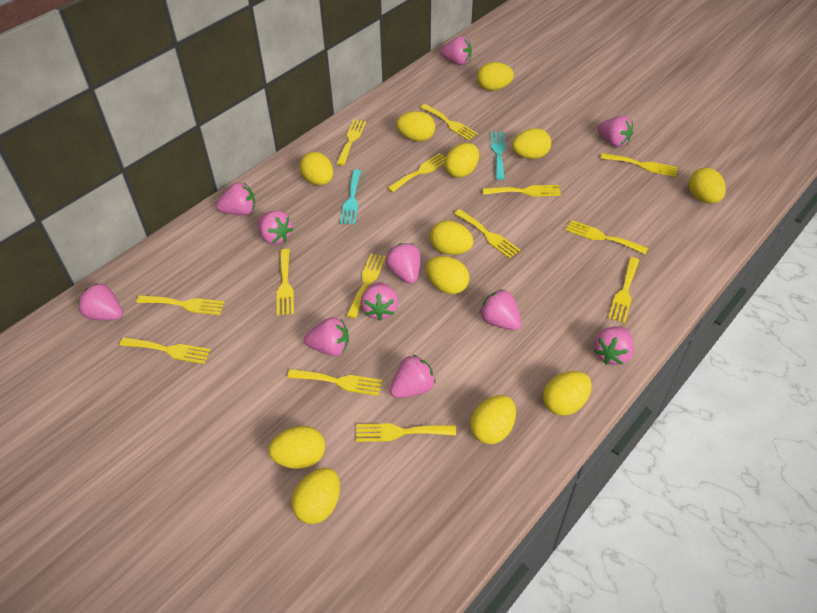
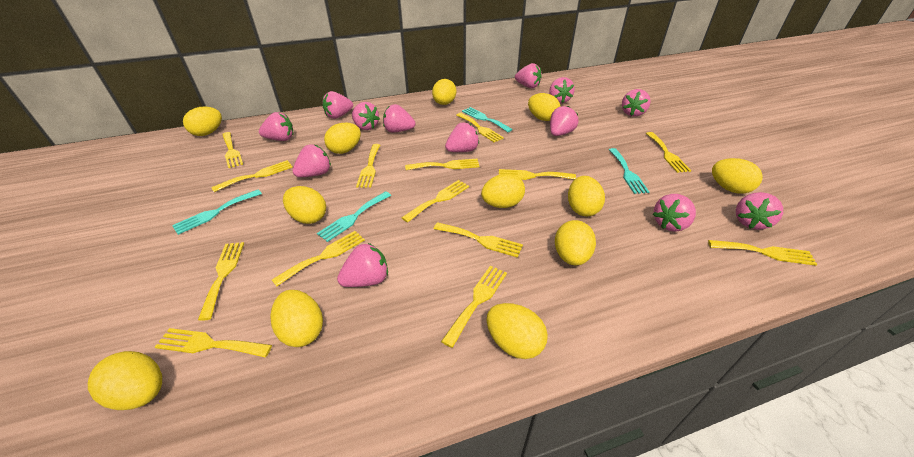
pink strawberry: 11 -> 13
turquoise fork: 2 -> 4

